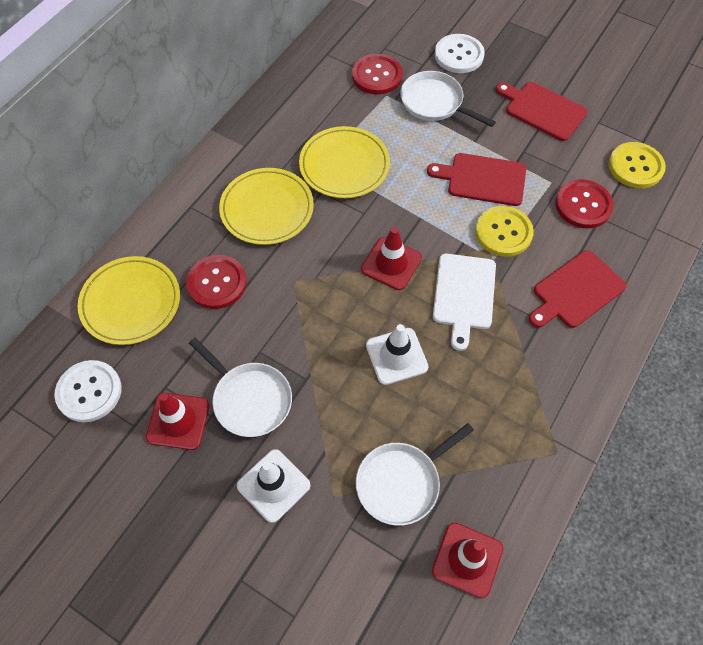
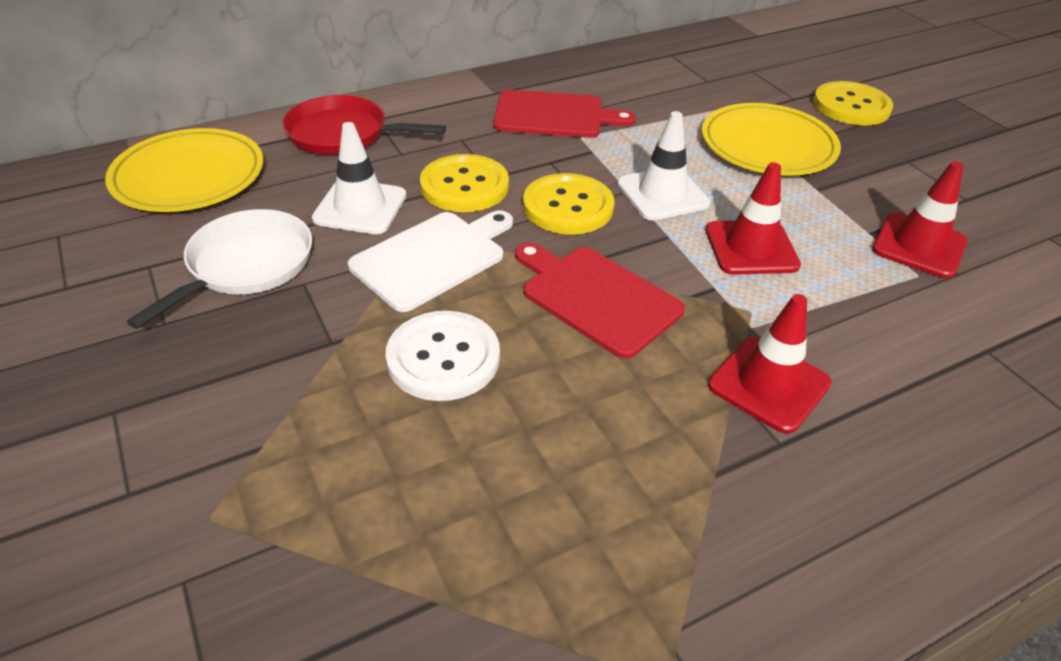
red button: 3 -> 0
red cutting board: 3 -> 2
red pan: 0 -> 1
white button: 2 -> 1
white pan: 3 -> 1
yellow button: 2 -> 3
yellow plate: 3 -> 2

